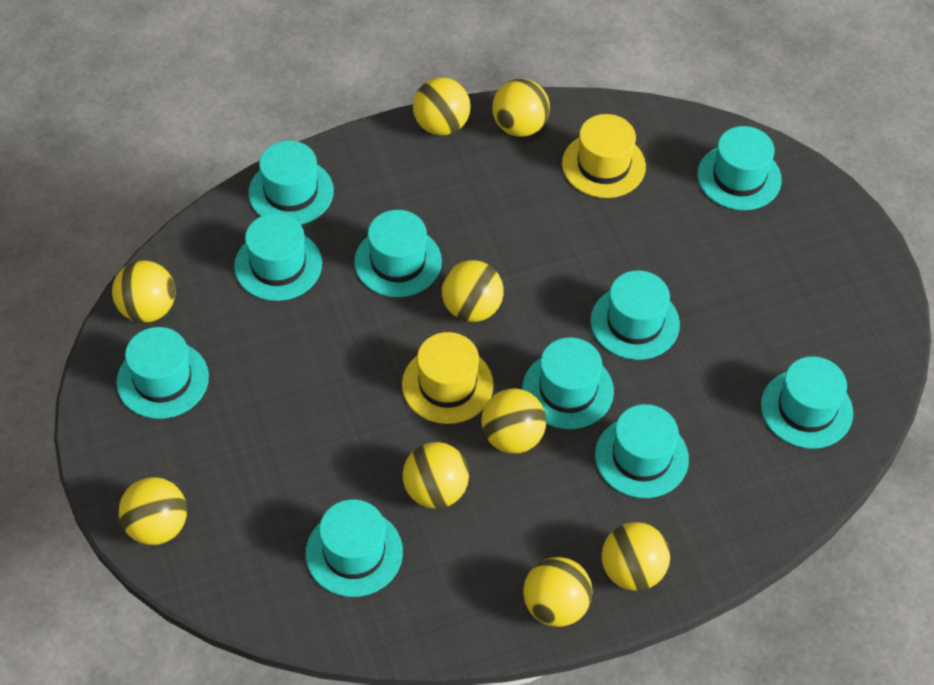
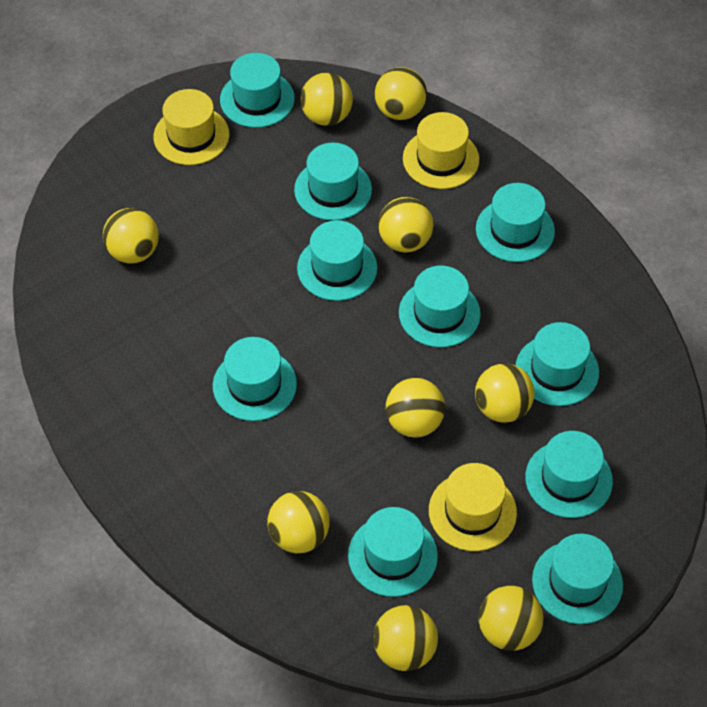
yellow hat: 2 -> 3

